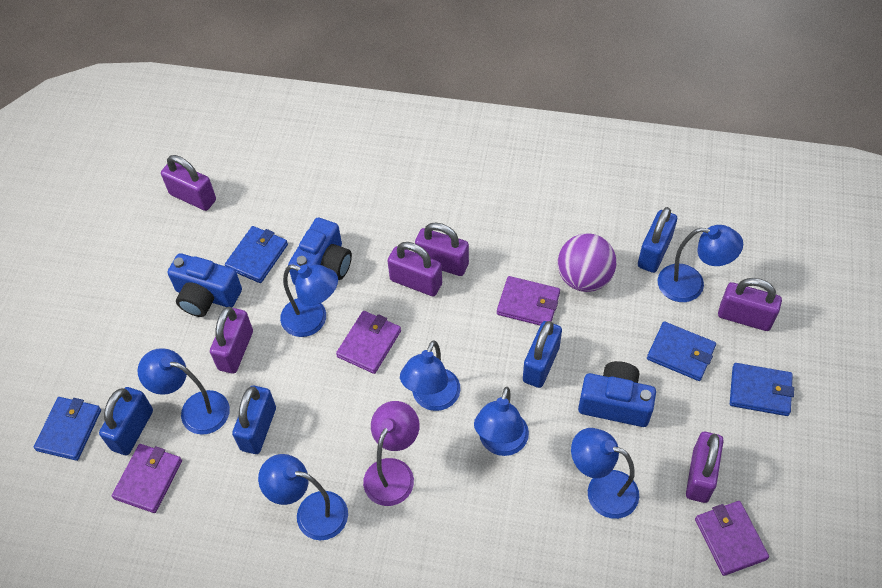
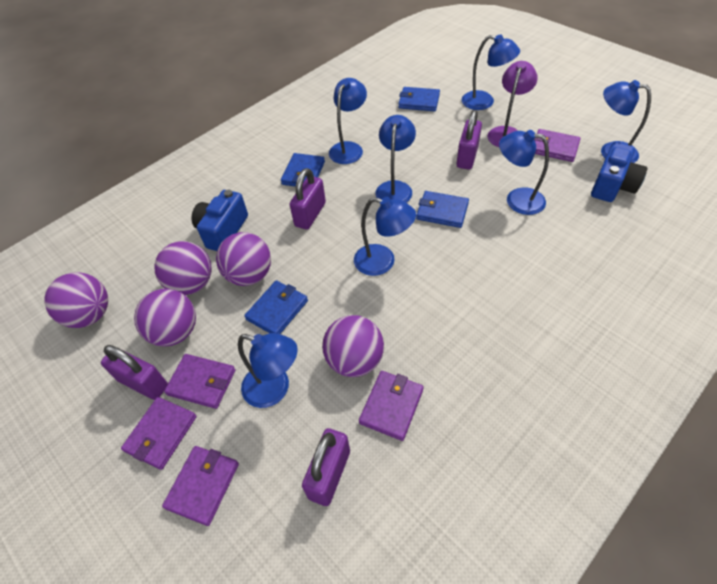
blue camera: 3 -> 2
blue padlock: 4 -> 0
purple ball: 1 -> 5
purple padlock: 6 -> 4
purple wallet: 4 -> 5

